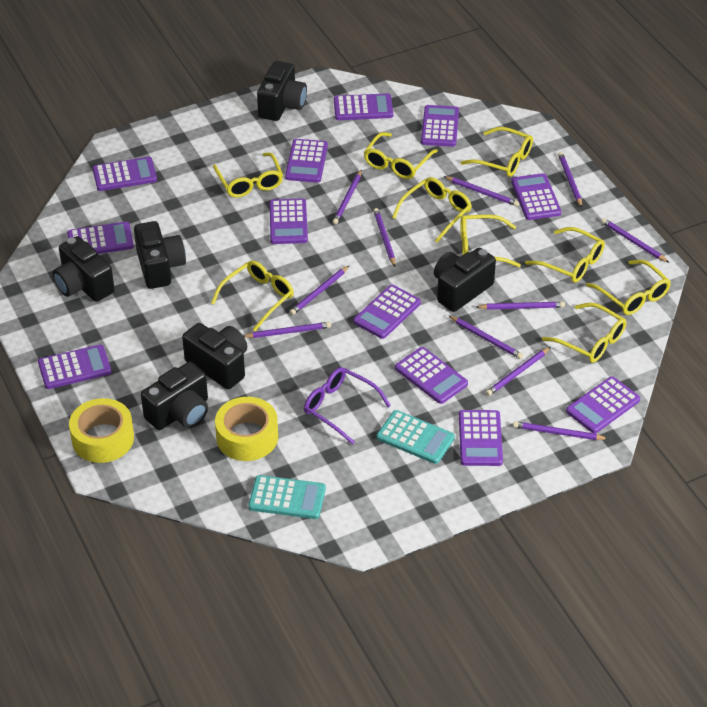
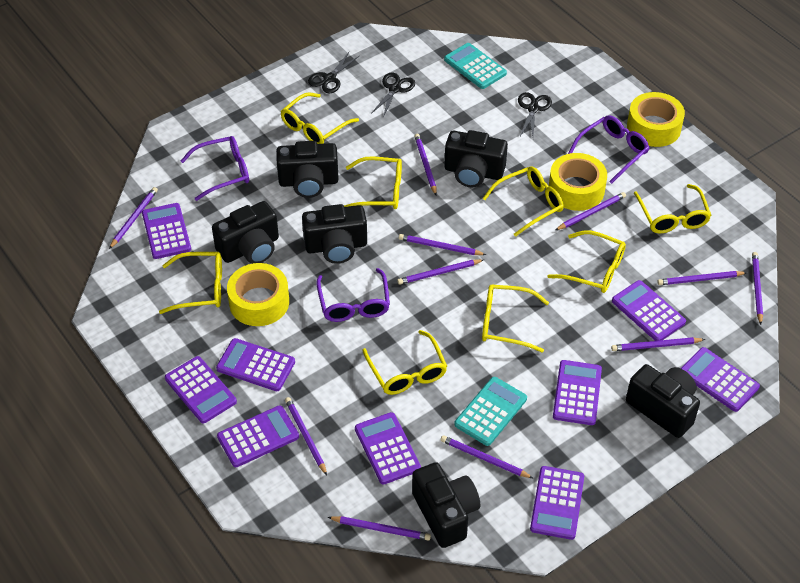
black scissors: 0 -> 3
purple calculator: 12 -> 9
purple glasses: 1 -> 3
yellow glasses: 9 -> 8
yellow tape: 2 -> 3

